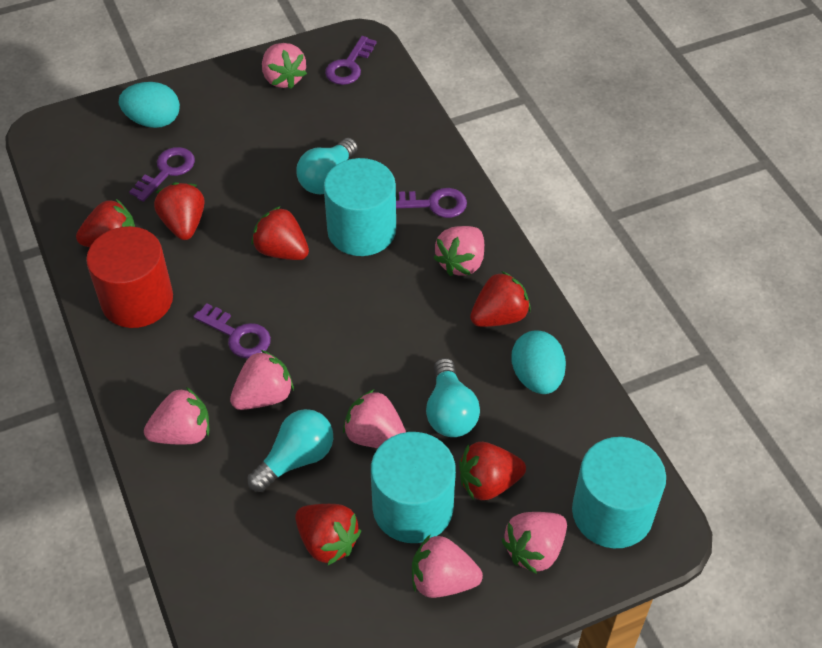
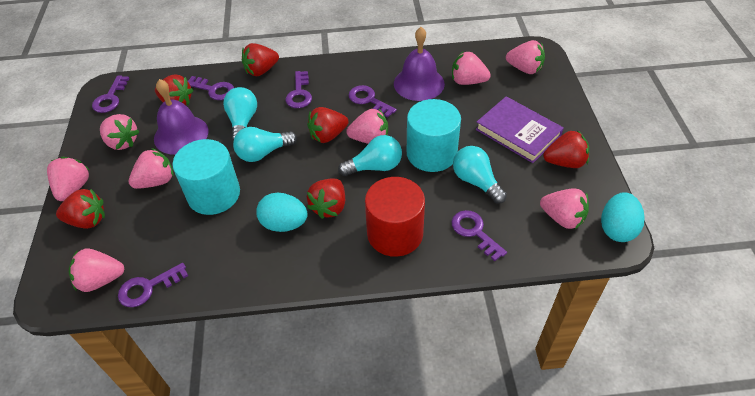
pink strawberry: 7 -> 8
purple bell: 0 -> 2
purple book: 0 -> 1
purple key: 4 -> 6
turquoise cylinder: 3 -> 2
turquoise light bulb: 3 -> 4

